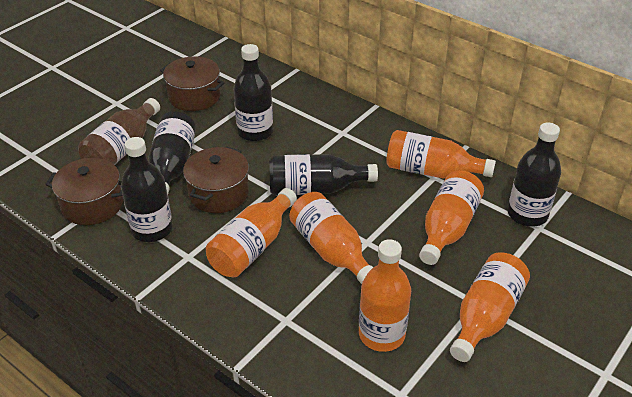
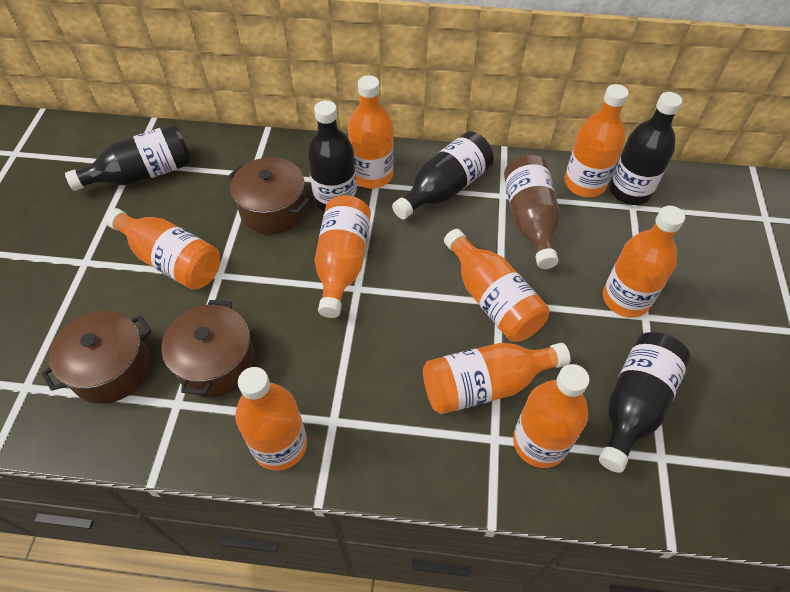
orange bottle: 6 -> 9

